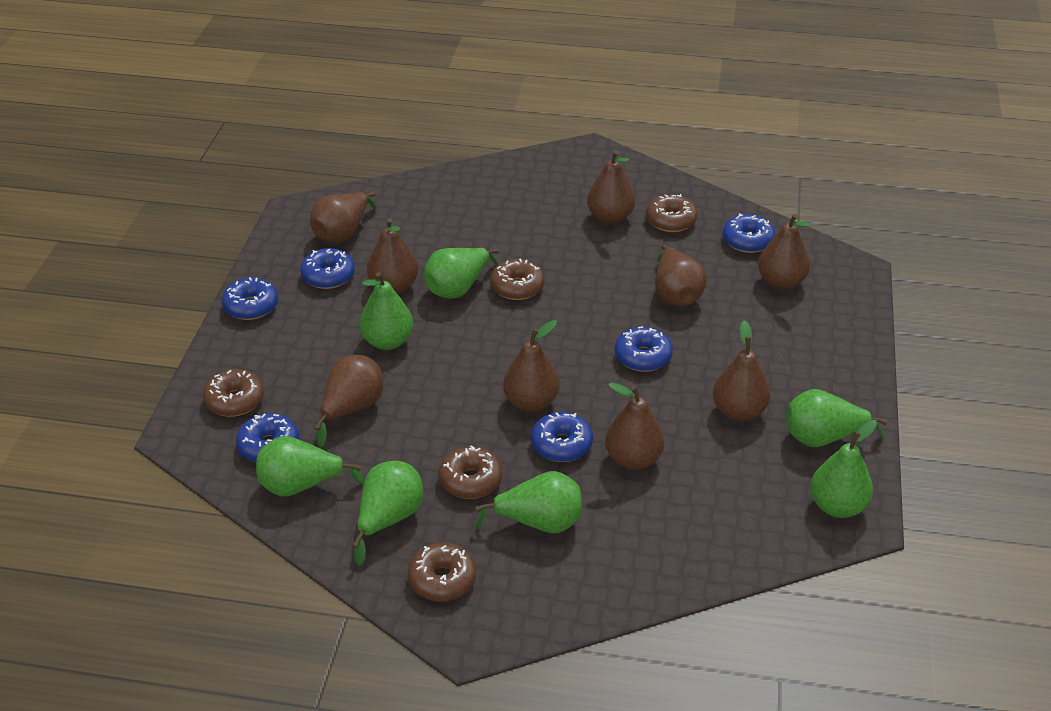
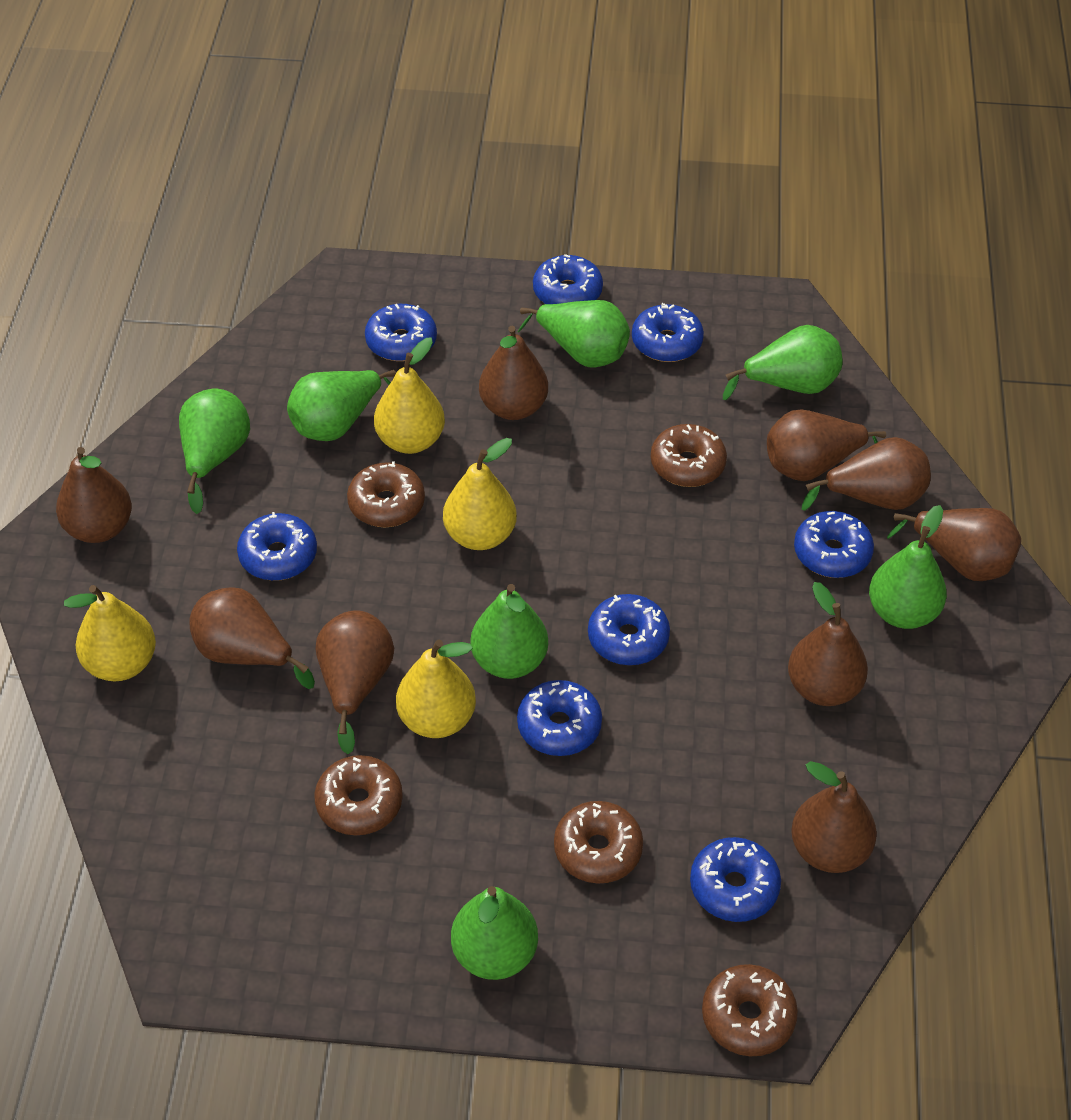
blue donut: 6 -> 8
yellow pear: 0 -> 4

